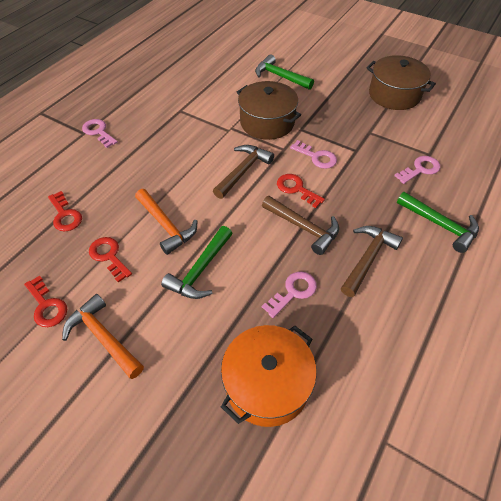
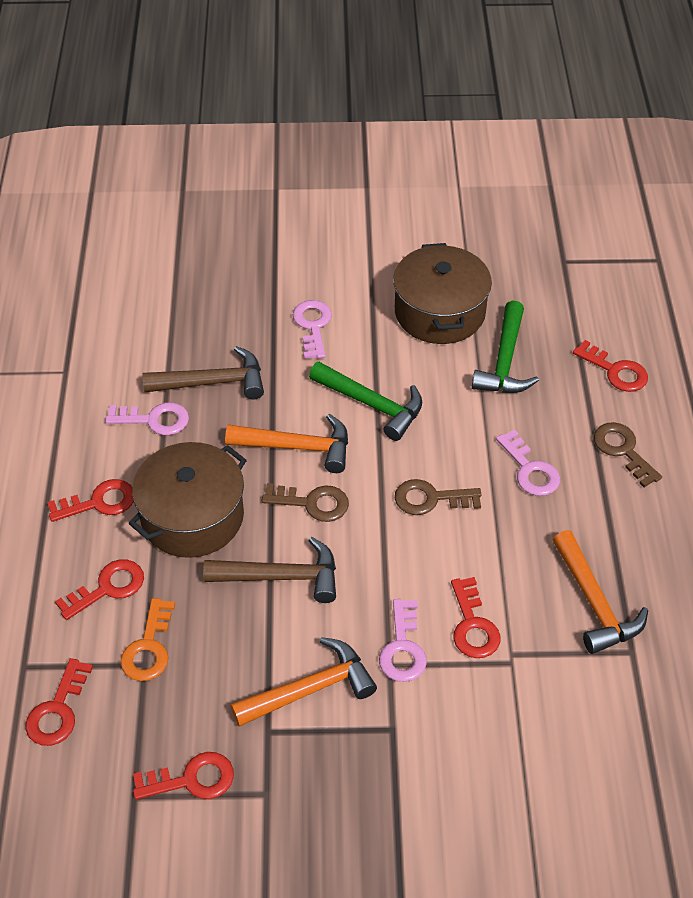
brown hammer: 3 -> 2
brown key: 0 -> 3
green hammer: 3 -> 2
orange hammer: 2 -> 3
orange key: 0 -> 1
orange pot: 1 -> 0
red key: 4 -> 6

